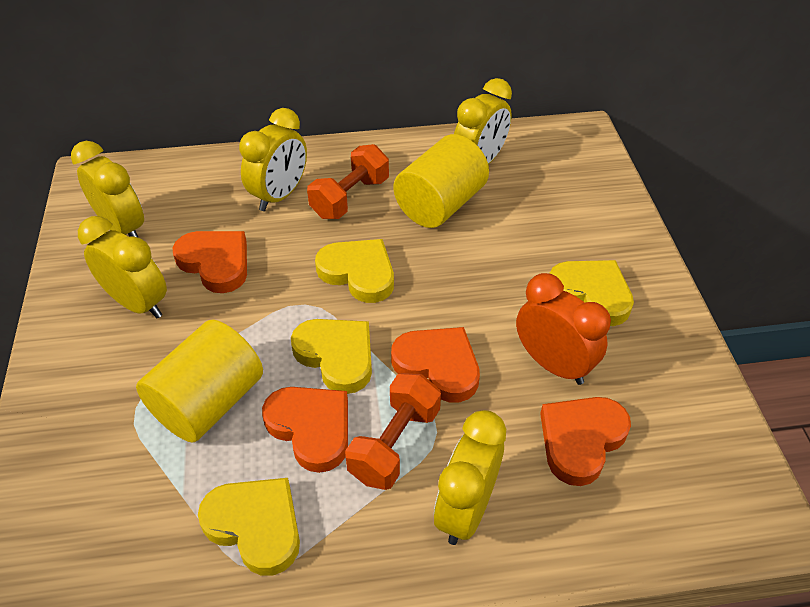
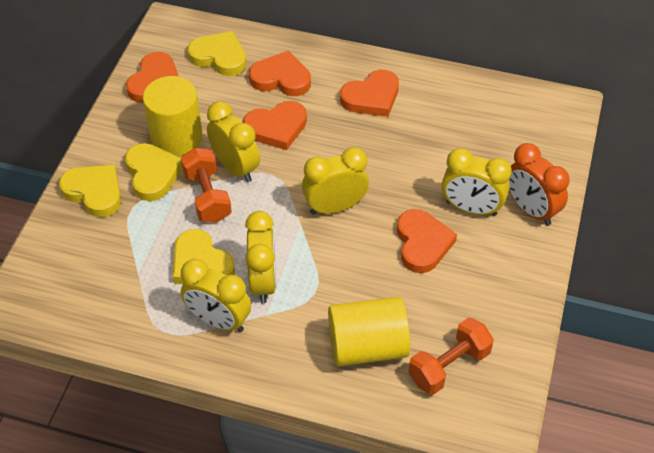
orange heart: 4 -> 5

